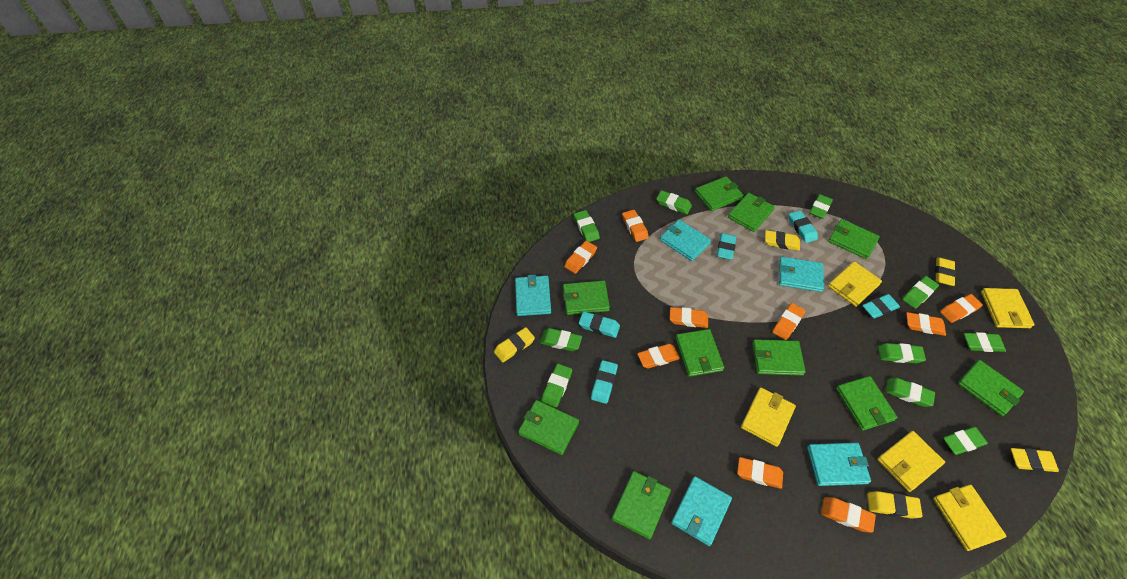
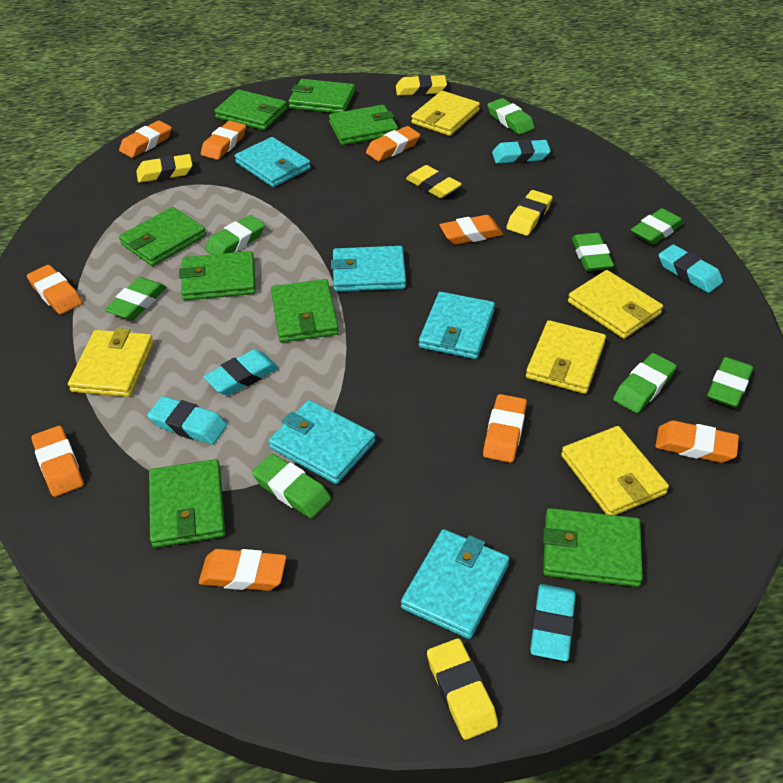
green eraser: 10 -> 8
green wallet: 10 -> 8

